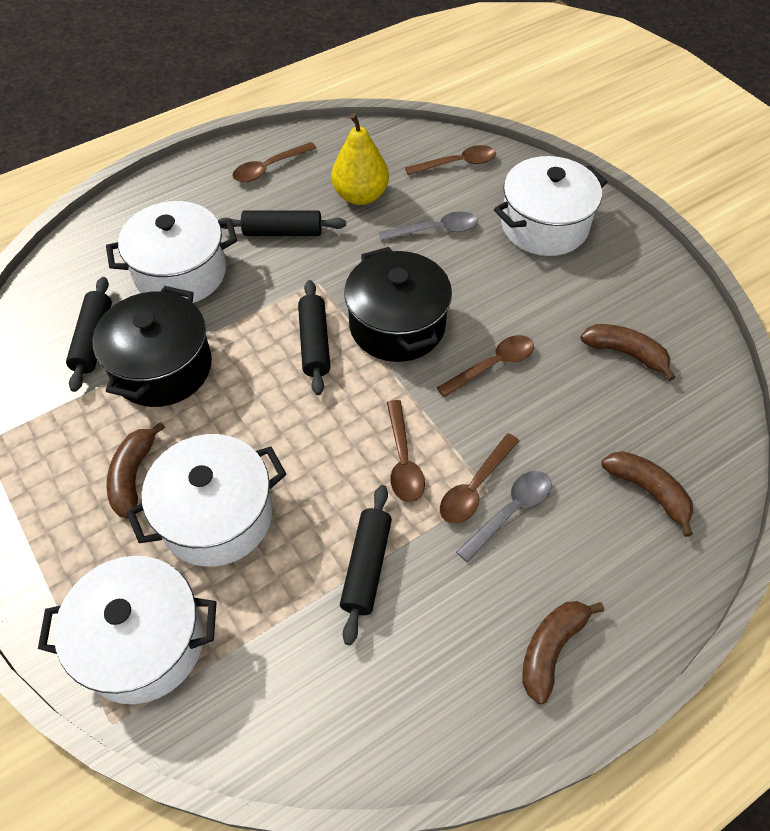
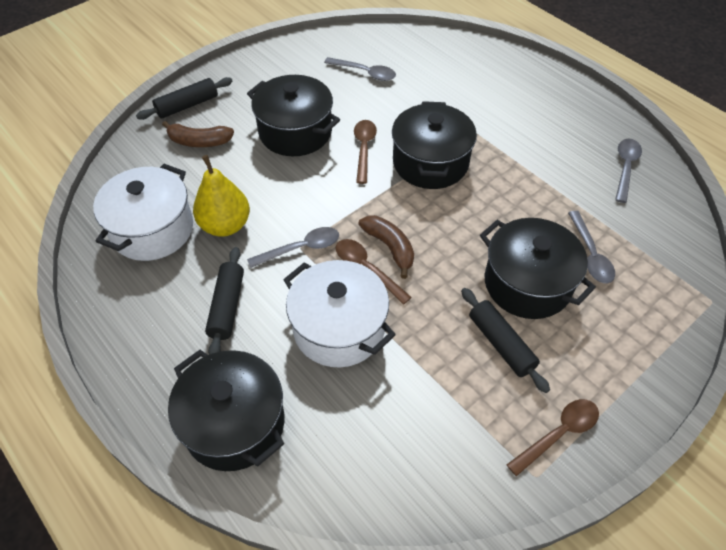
black pot: 2 -> 4
black rolling pin: 4 -> 3
brown banana: 4 -> 2
brown spoon: 5 -> 3
grey spoon: 2 -> 4
white pot: 4 -> 2

